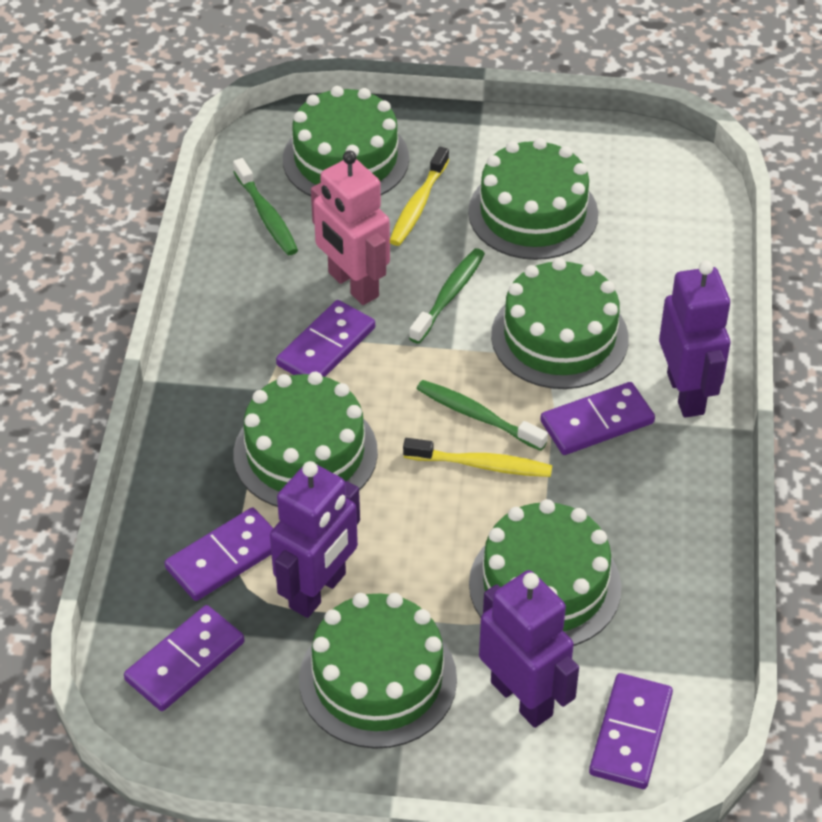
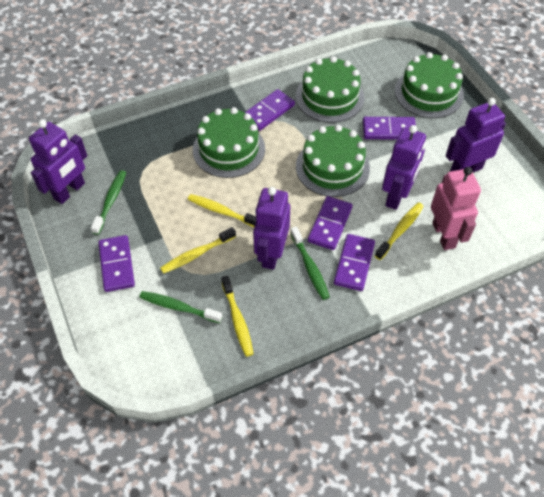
green cake: 6 -> 4
purple robot: 3 -> 4
yellow toothbrush: 2 -> 4

